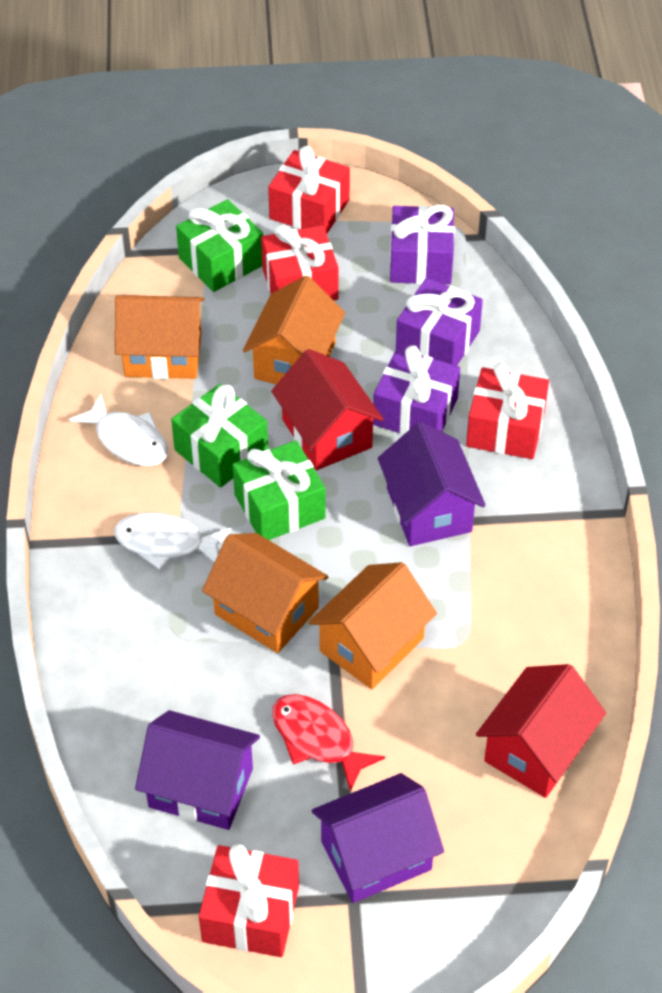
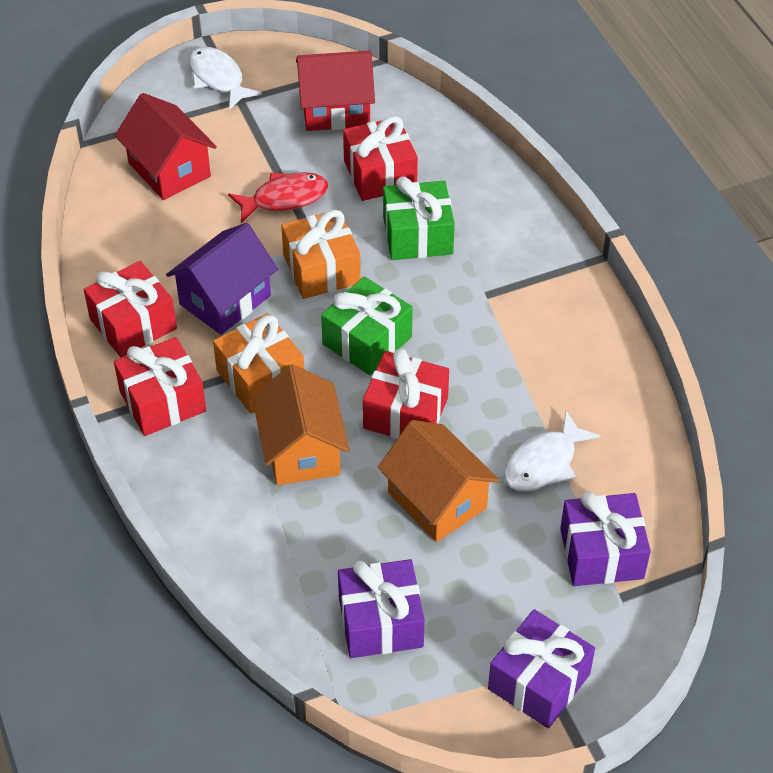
green gift: 3 -> 2
orange gift: 0 -> 2
orange house: 4 -> 2
purple house: 3 -> 1

